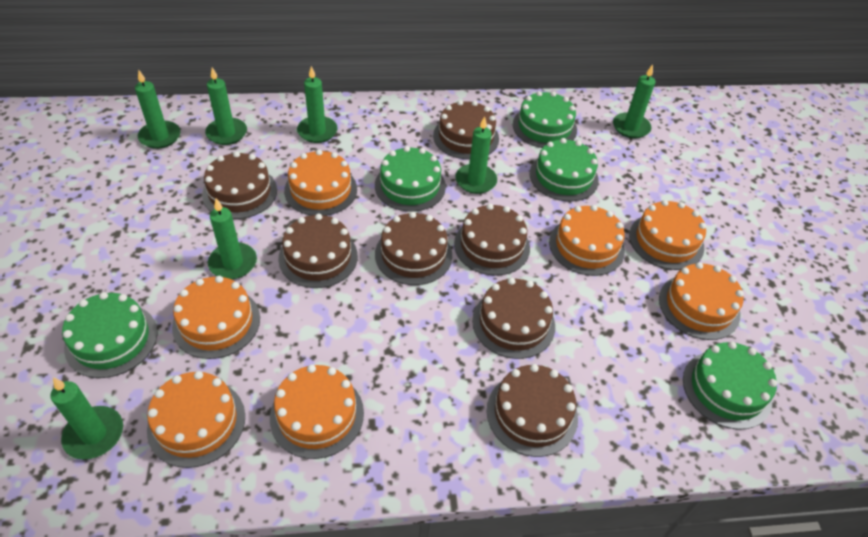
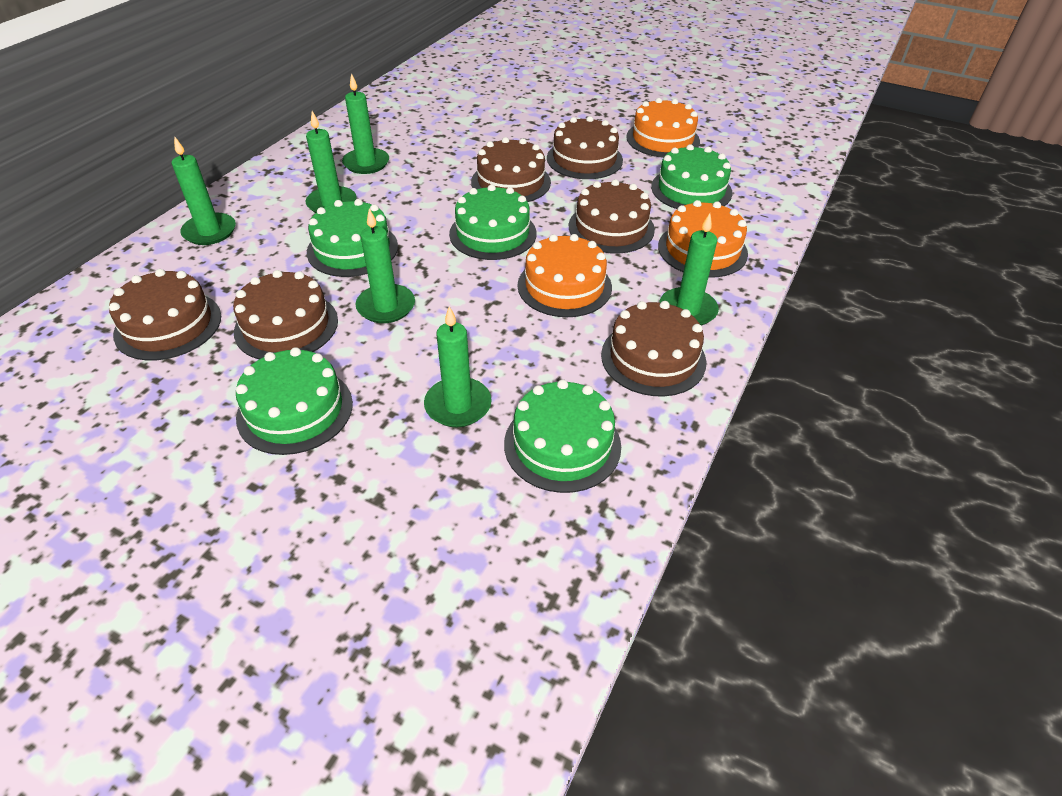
brown cake: 7 -> 6
green candle: 7 -> 6
orange cake: 7 -> 3

